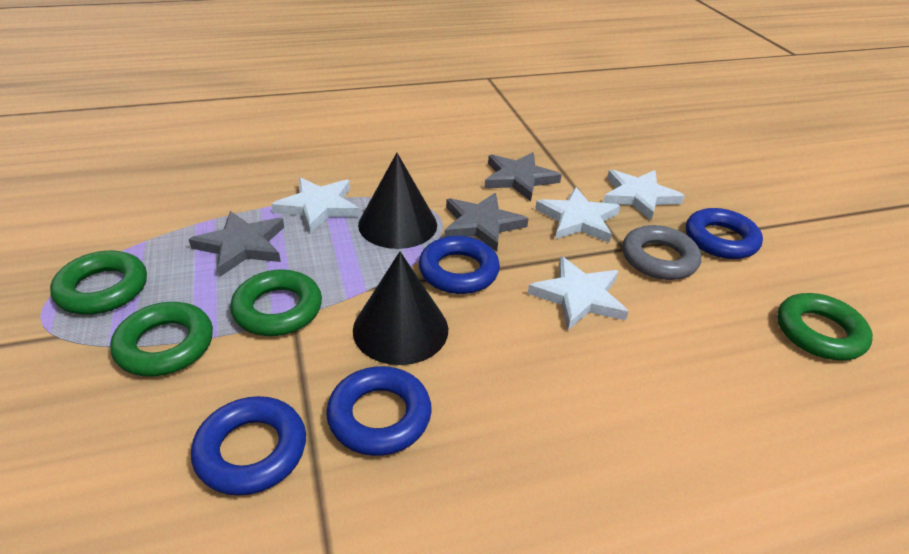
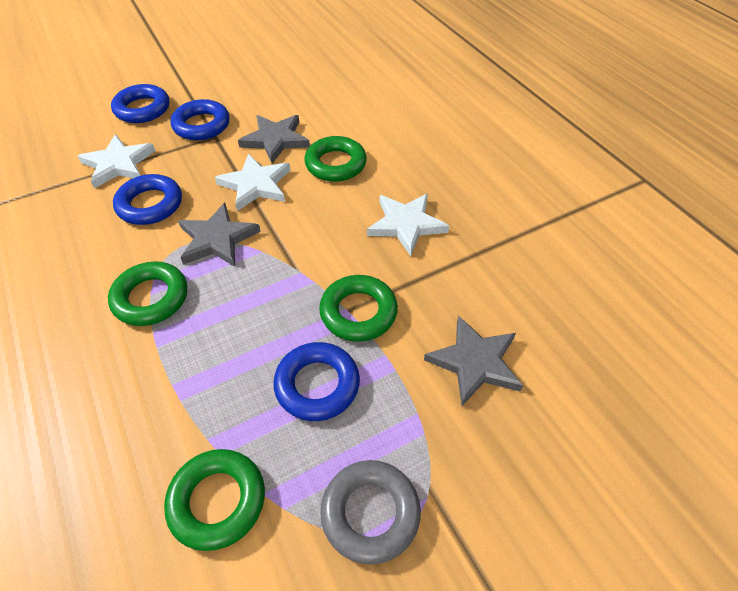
black cone: 2 -> 0
white star: 4 -> 3

